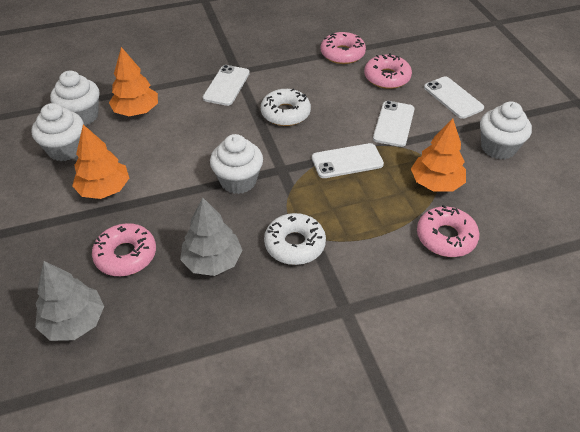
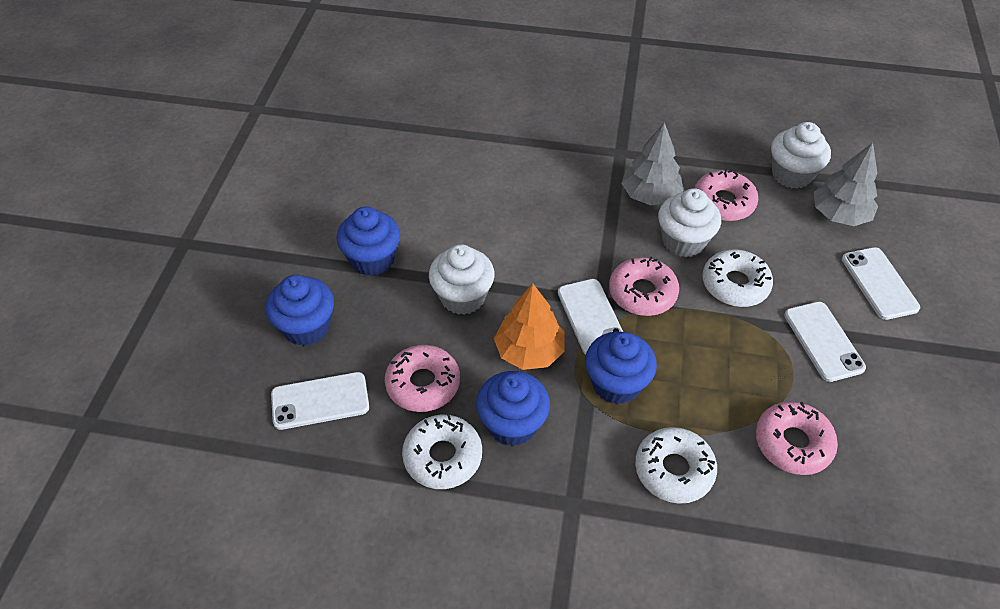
blue cupcake: 0 -> 4
orange tree: 3 -> 1
white cupcake: 4 -> 3
white donut: 2 -> 3

